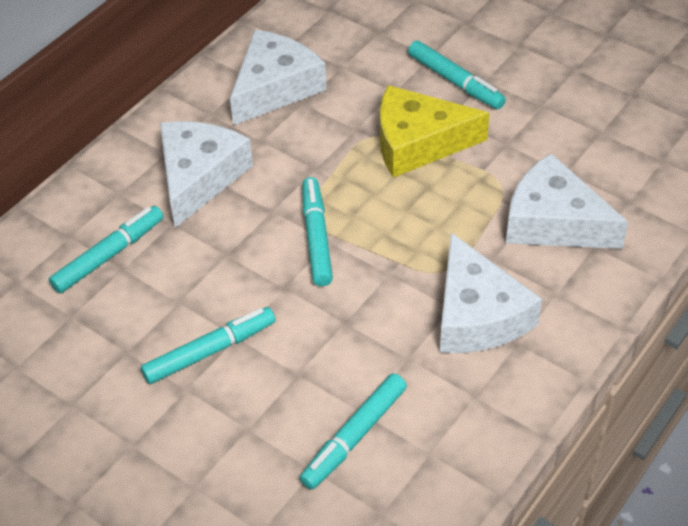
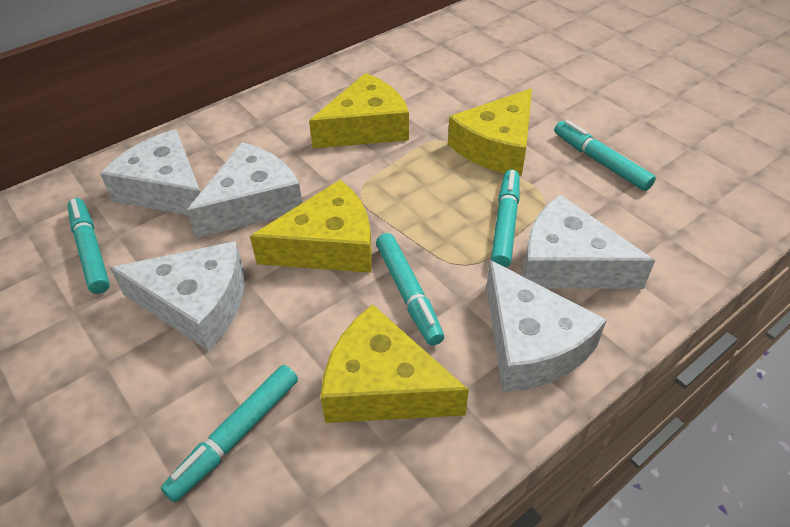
white cheese: 4 -> 5
yellow cheese: 1 -> 4

